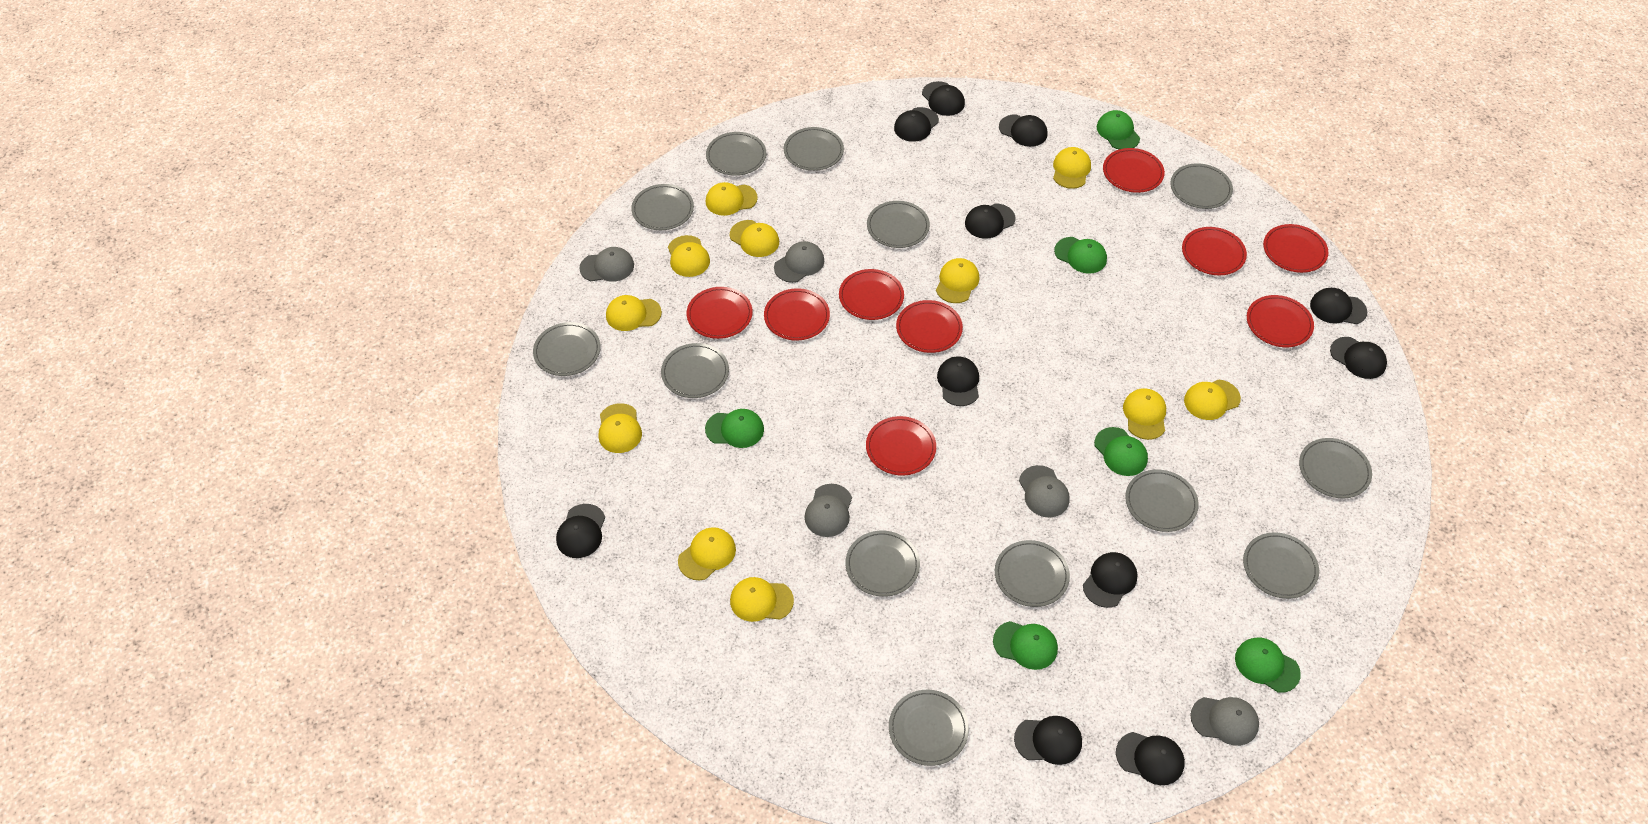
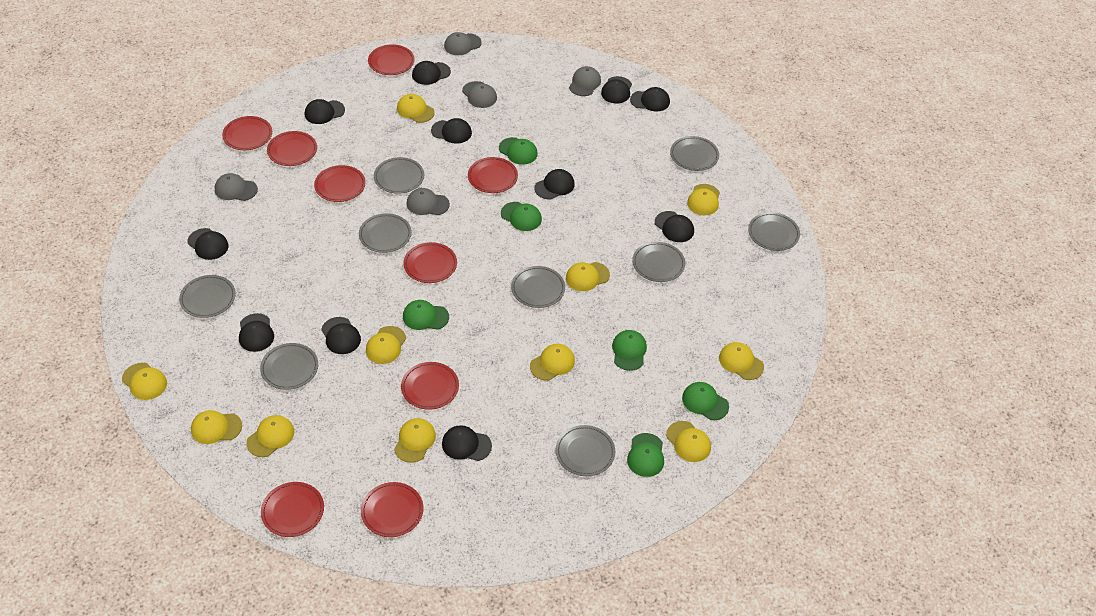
grey plate: 13 -> 9

